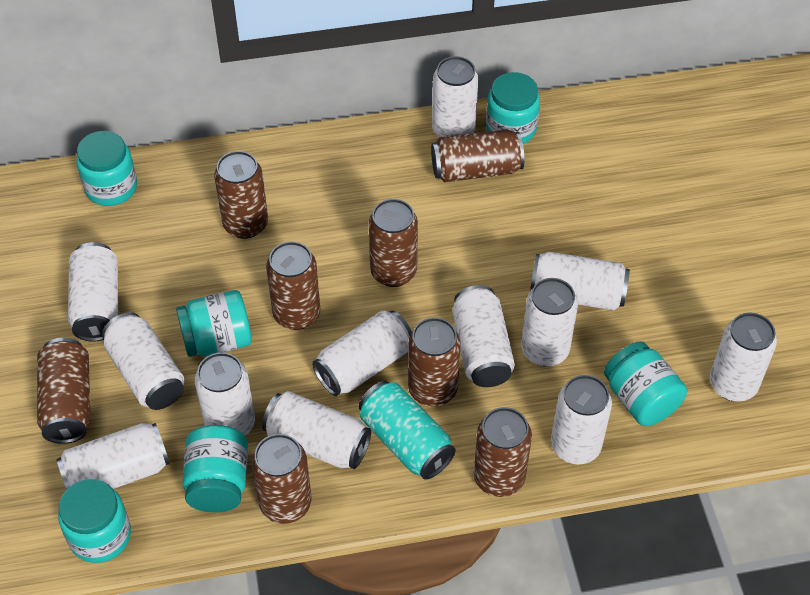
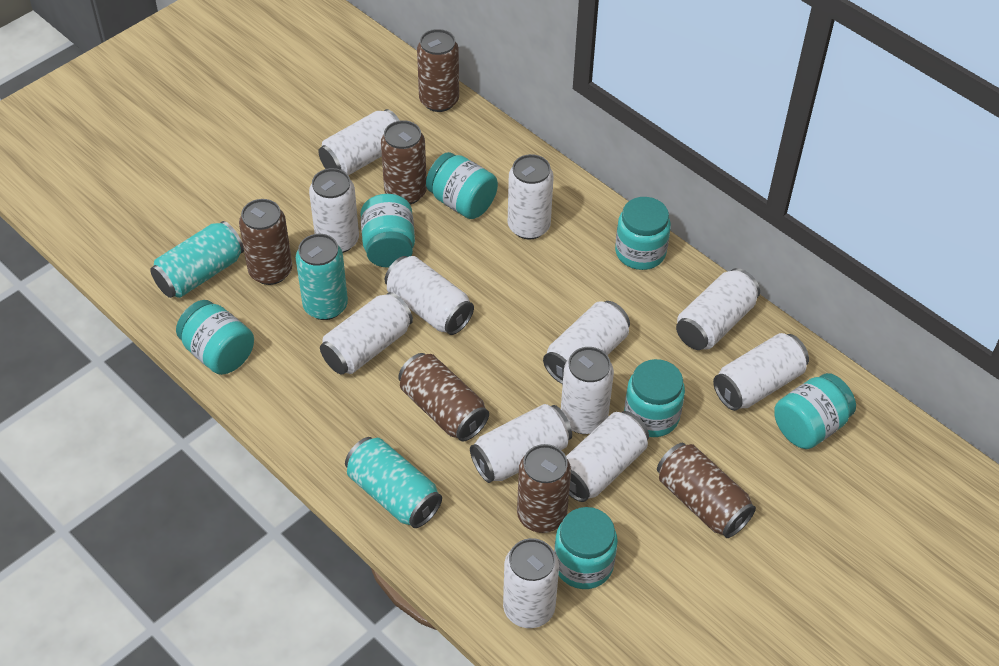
brown can: 8 -> 6
turquoise can: 1 -> 3
turquoise jar: 6 -> 7

